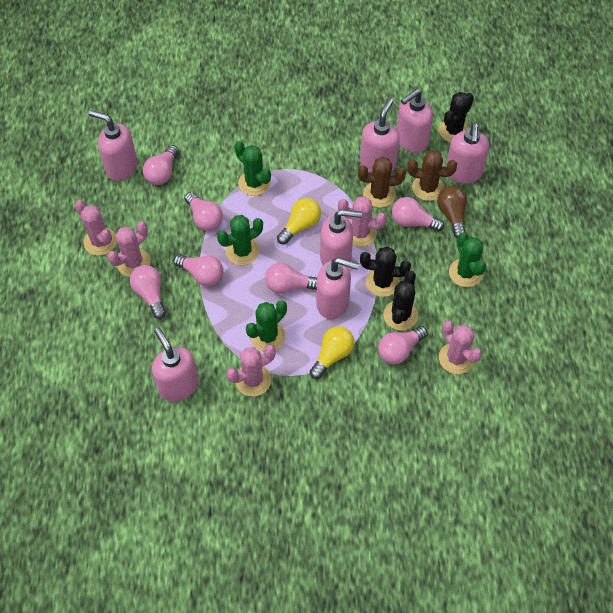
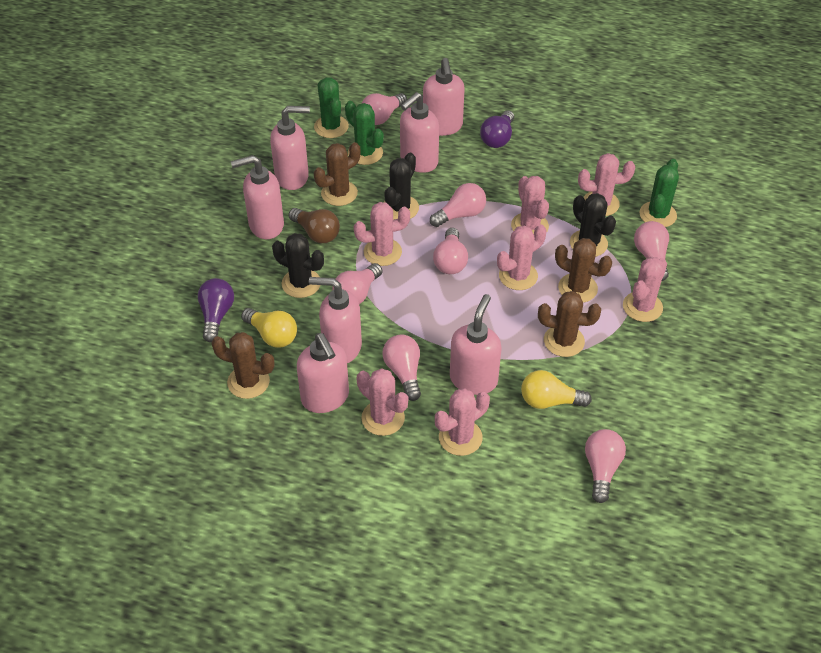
brown cactus: 2 -> 4
green cactus: 4 -> 3
pink cactus: 5 -> 7
purple light bulb: 0 -> 2

